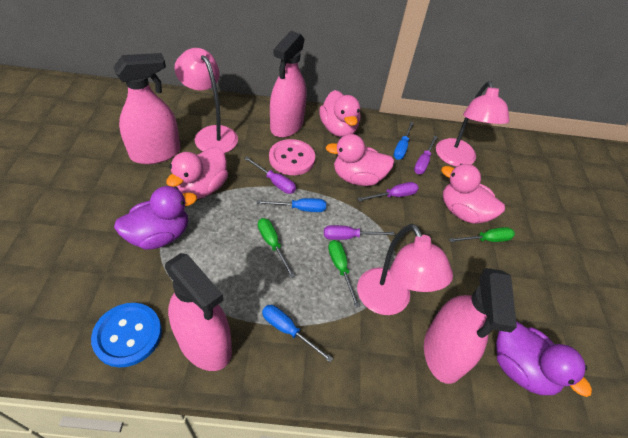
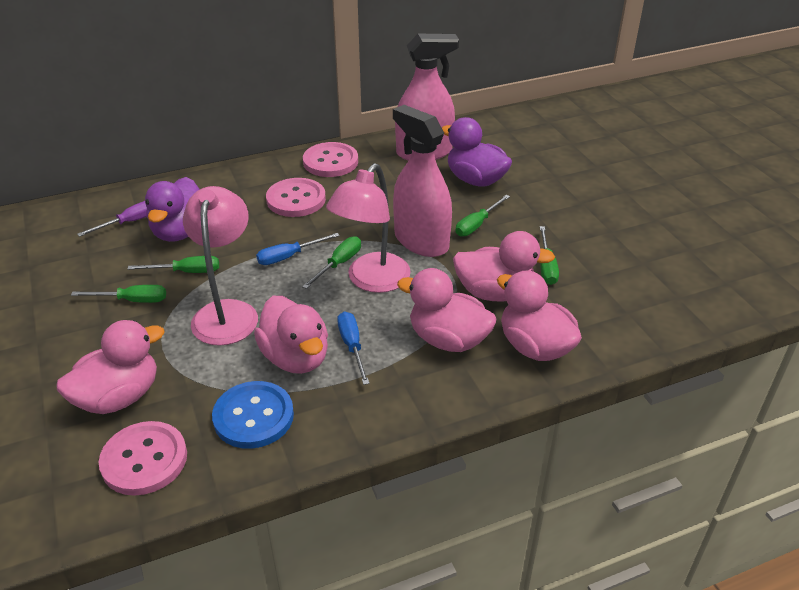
blue screwdriver: 3 -> 2
green screwdriver: 3 -> 5
pink button: 1 -> 3
pink duck: 4 -> 5
pink lamp: 3 -> 2
pink spray bottle: 4 -> 2
purple screwdriver: 4 -> 1

